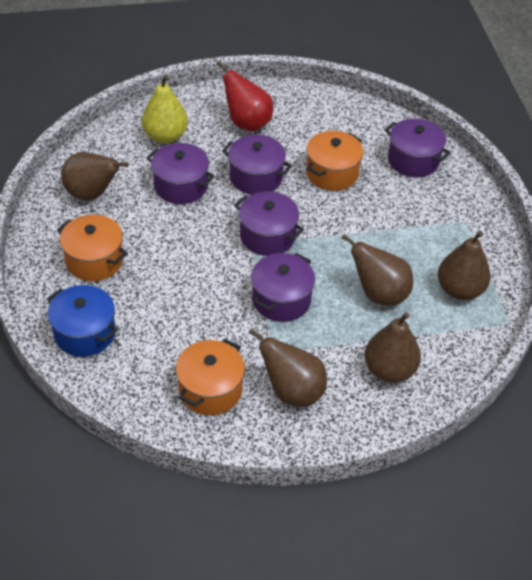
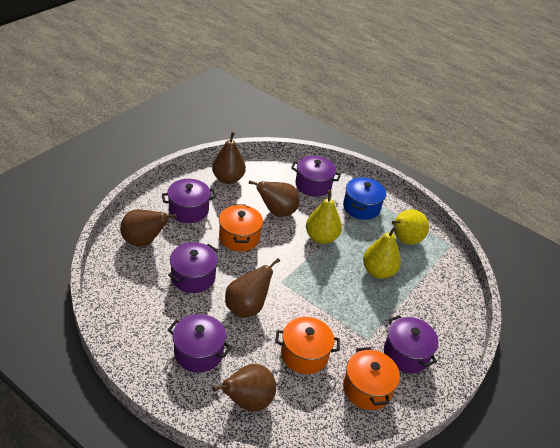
red pear: 1 -> 0
yellow pear: 1 -> 3

